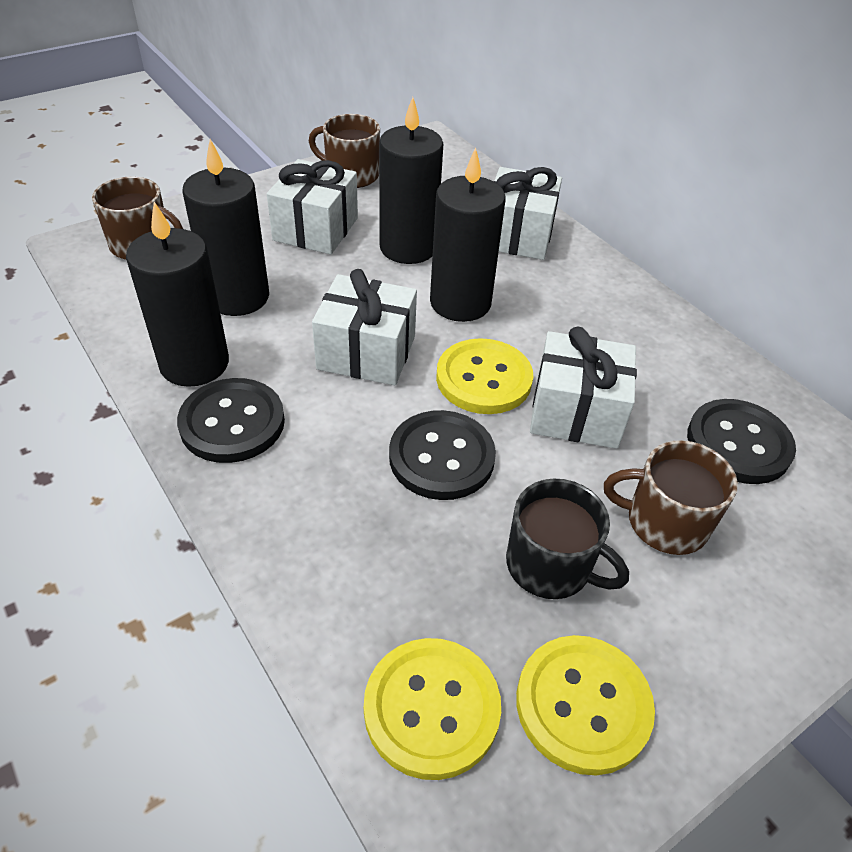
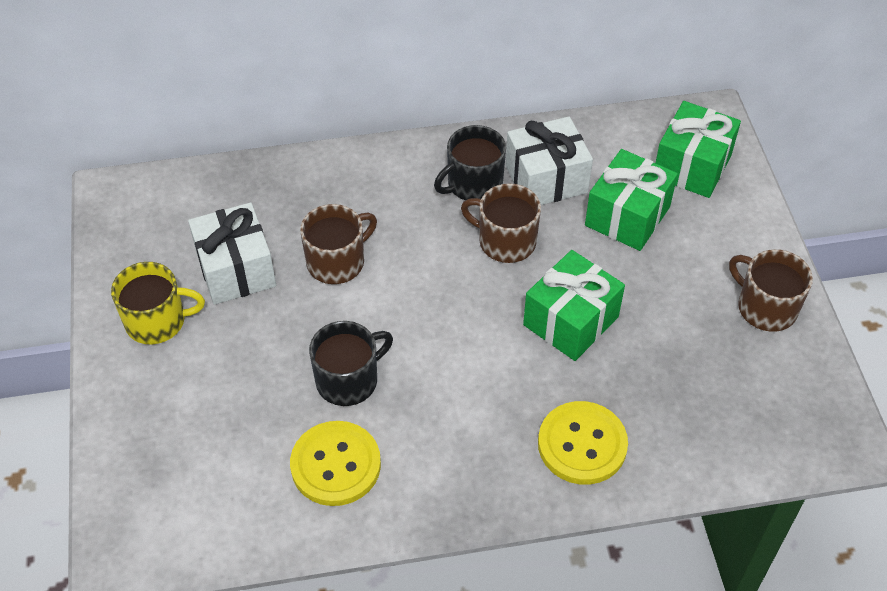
black button: 3 -> 0
black candle: 4 -> 0
black mug: 1 -> 2
green gift: 0 -> 3
white gift: 4 -> 2
yellow button: 3 -> 2
yellow mug: 0 -> 1

